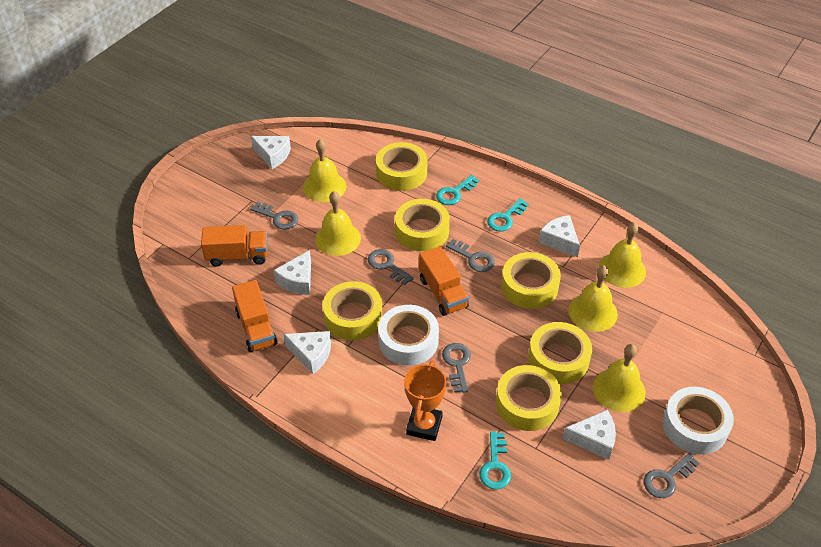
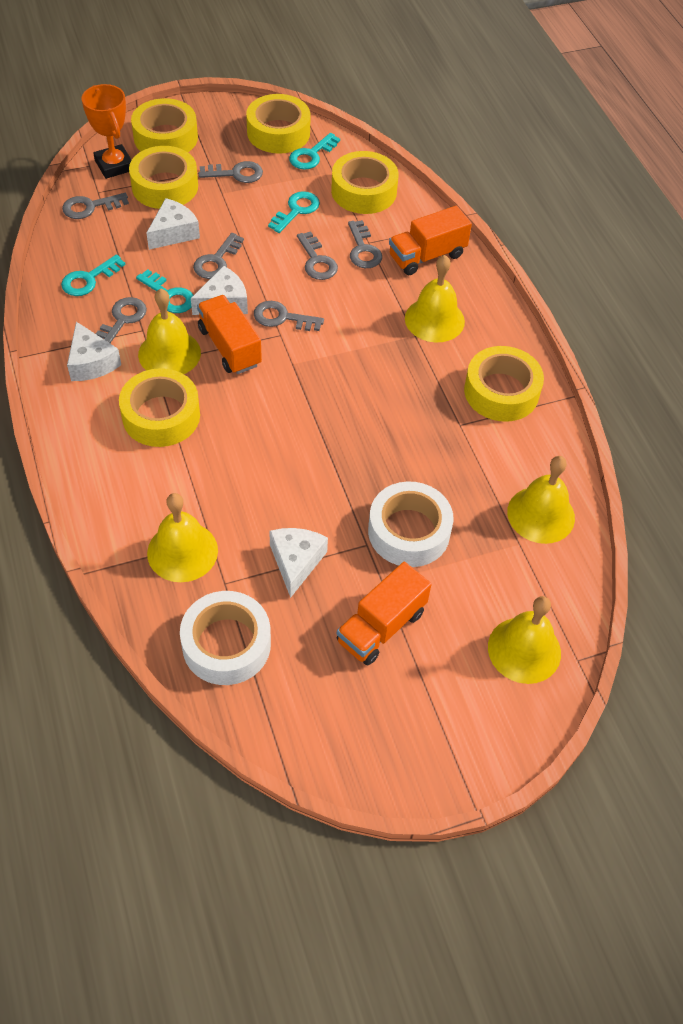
grey key: 5 -> 7
turquoise key: 3 -> 4
white cheese: 5 -> 4

